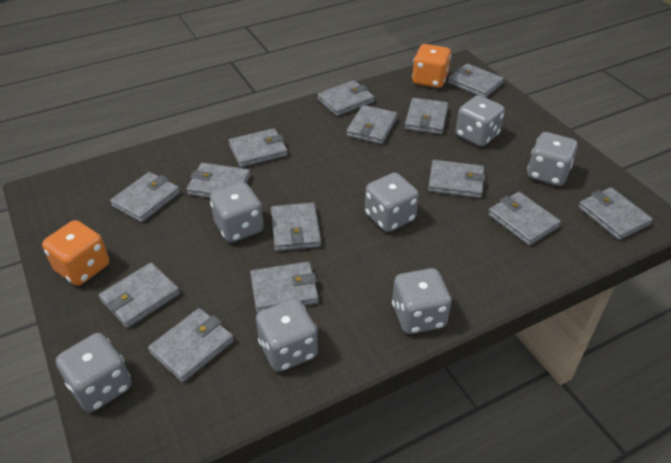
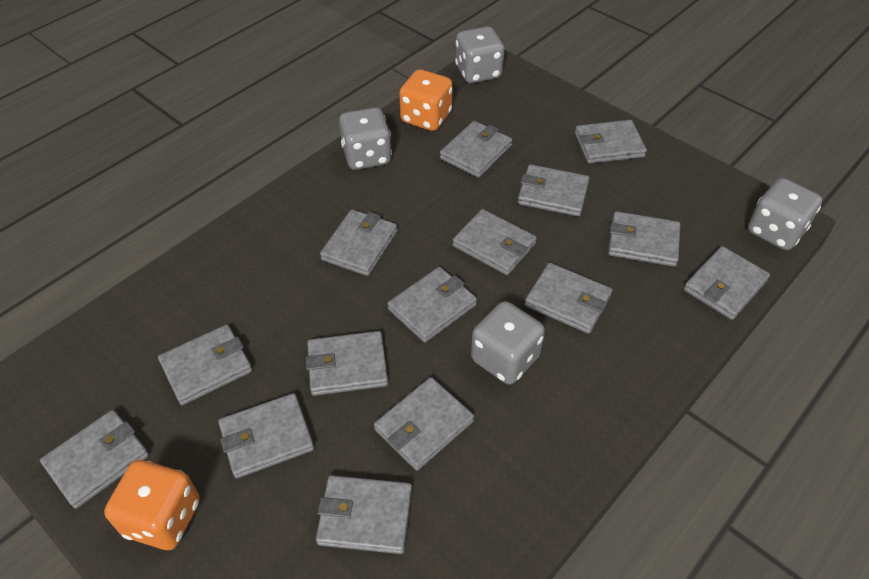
grey dice: 7 -> 4
grey wallet: 14 -> 15

